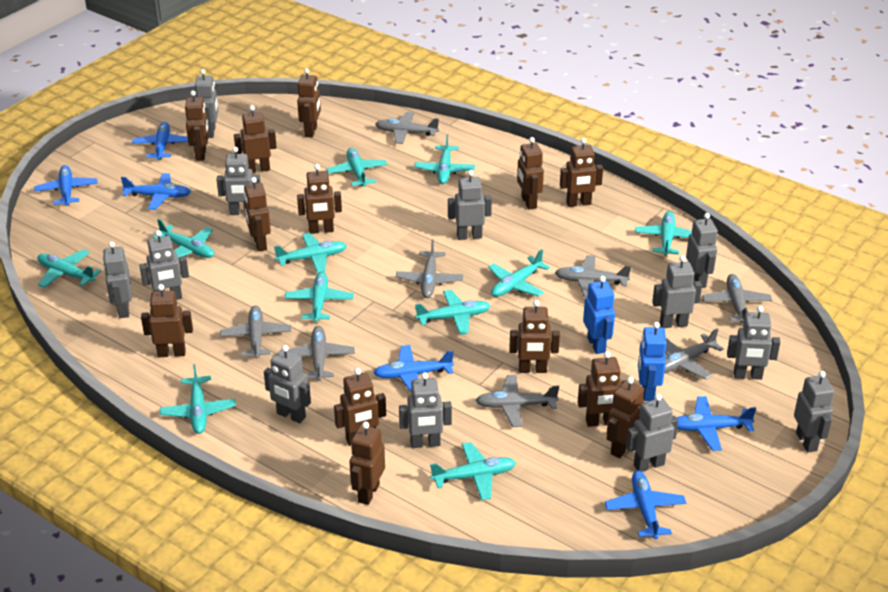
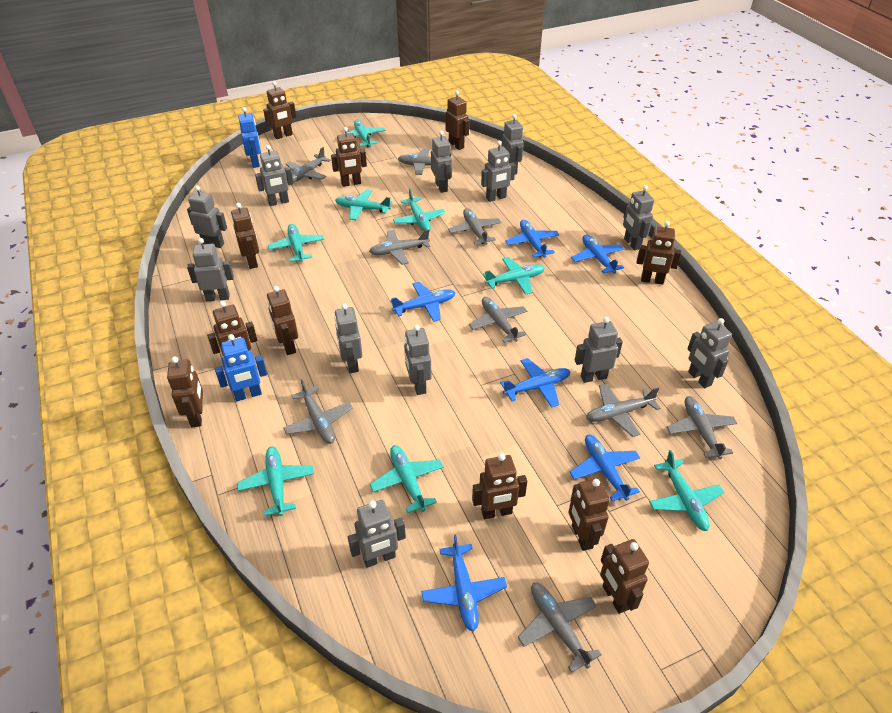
brown robot: 13 -> 11
grey plane: 8 -> 9
turquoise plane: 11 -> 8

